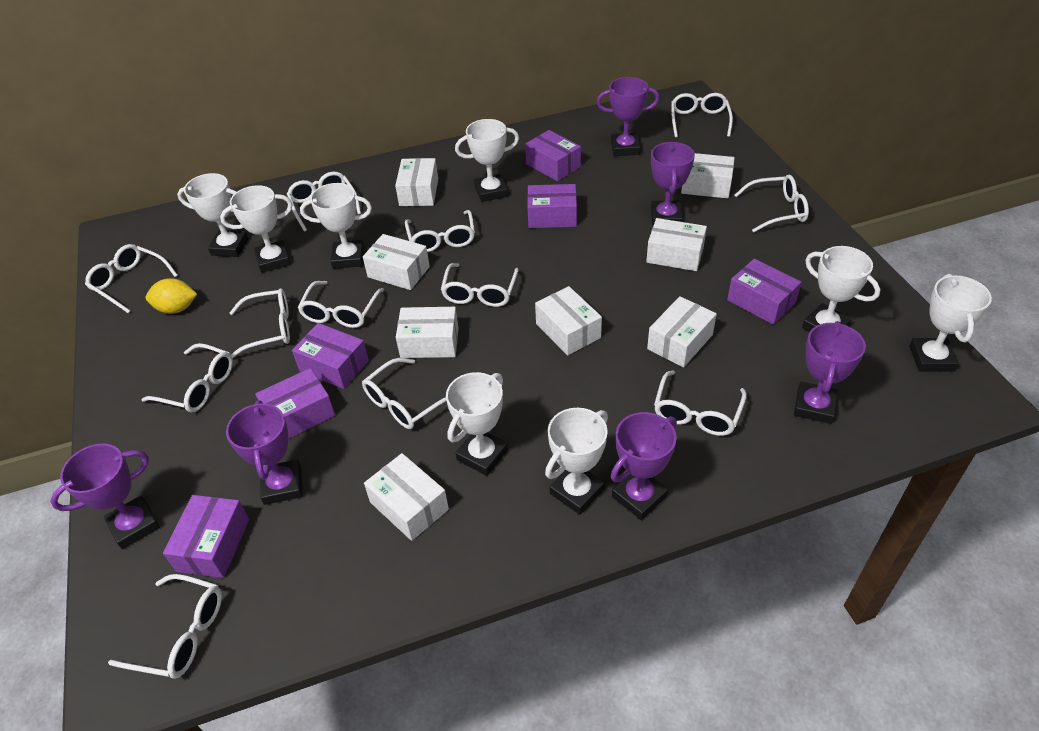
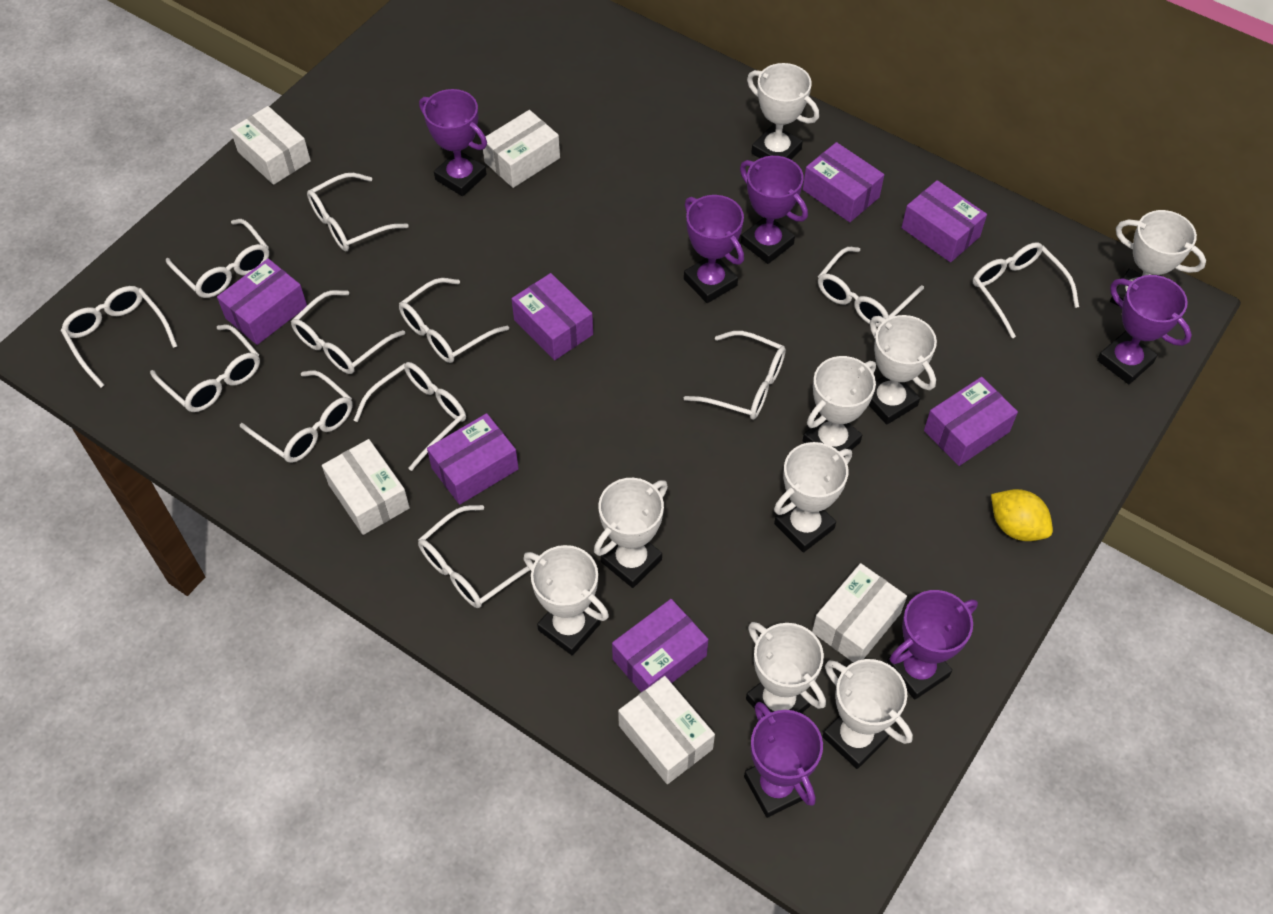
purple box: 6 -> 7
white box: 8 -> 5
white trophy: 8 -> 9

